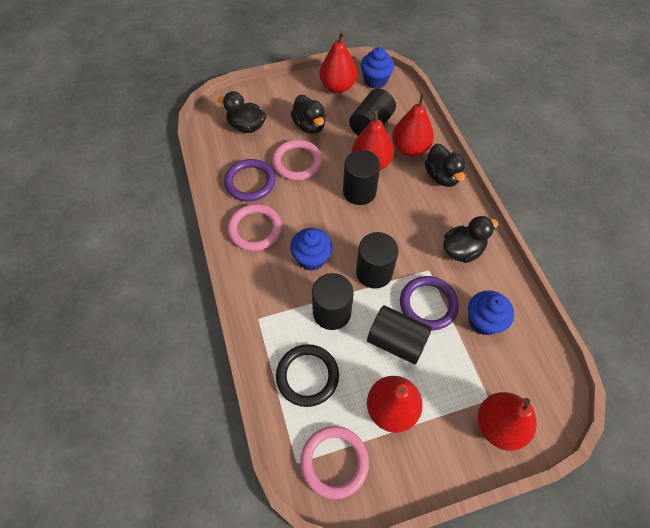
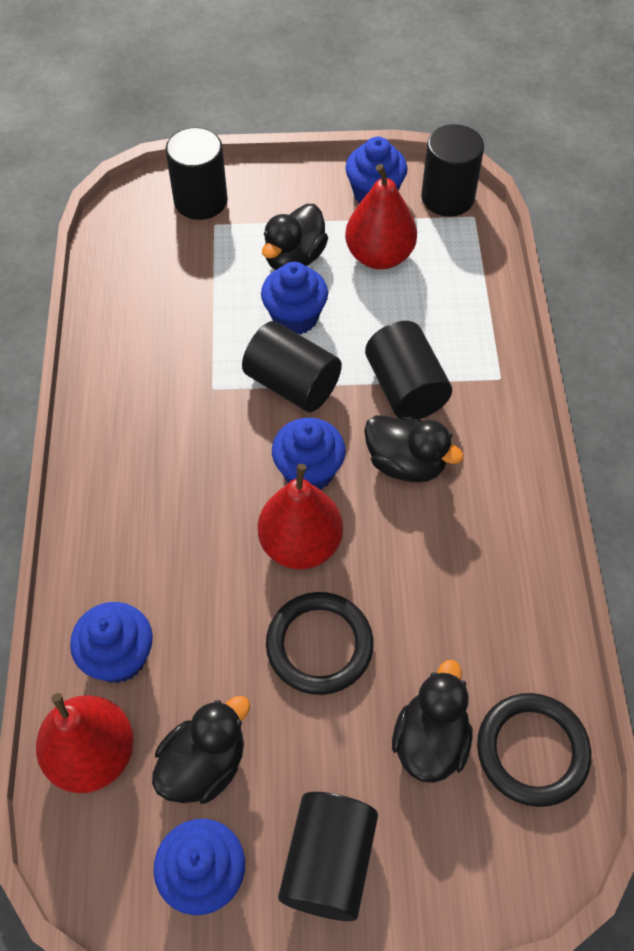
black ring: 1 -> 2
blue cupcake: 3 -> 5
pink ring: 3 -> 0
purple ring: 2 -> 0
red pear: 5 -> 3

